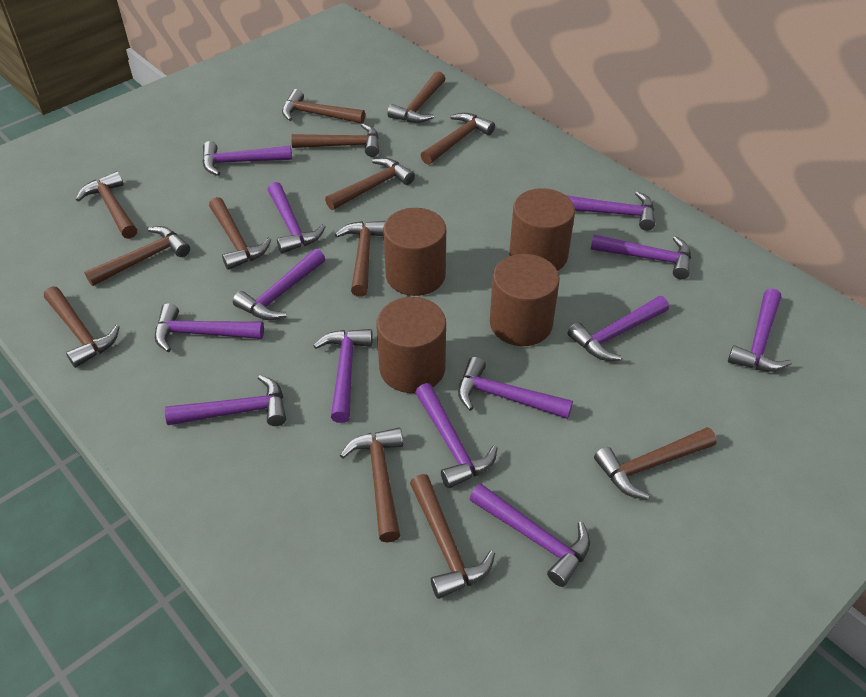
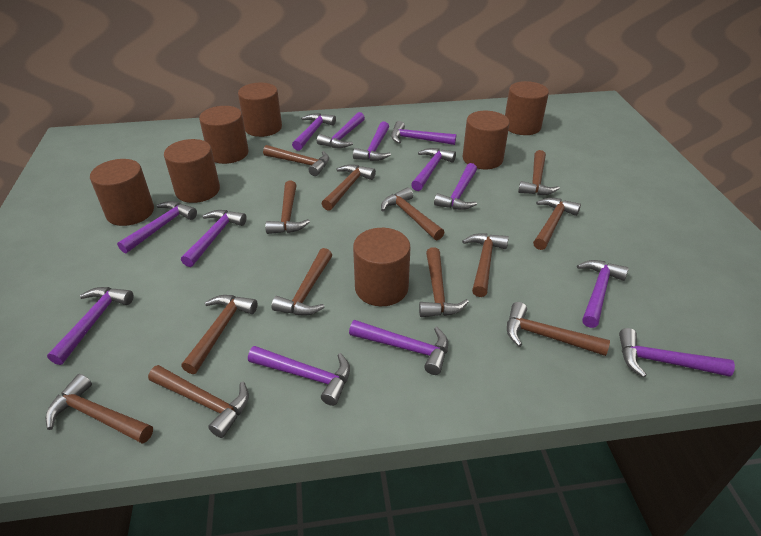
brown cylinder: 4 -> 7

